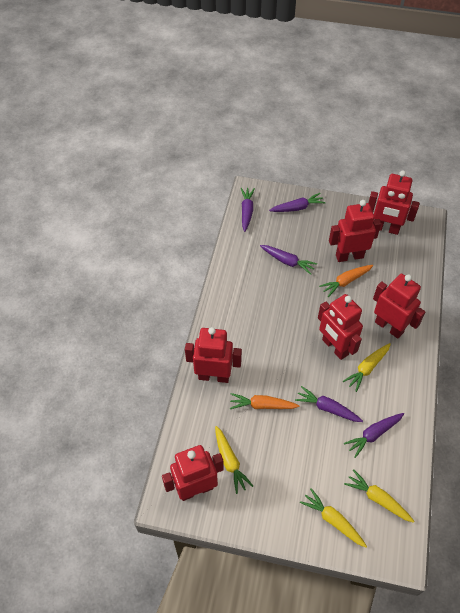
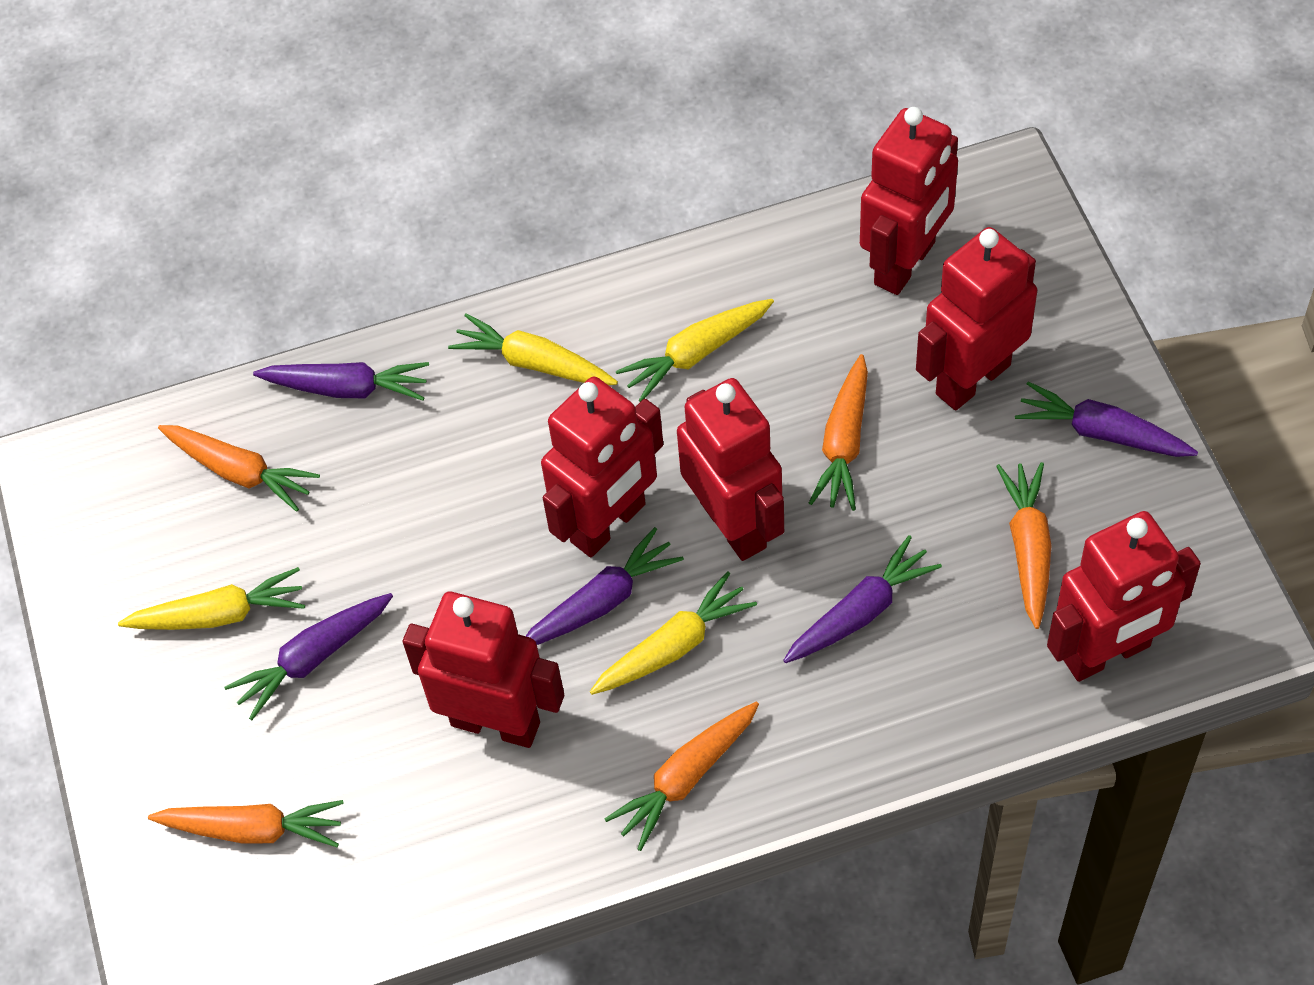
orange carrot: 2 -> 5

